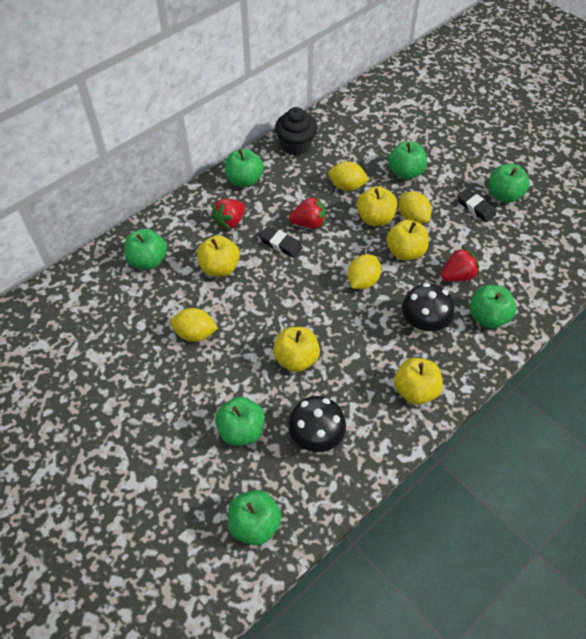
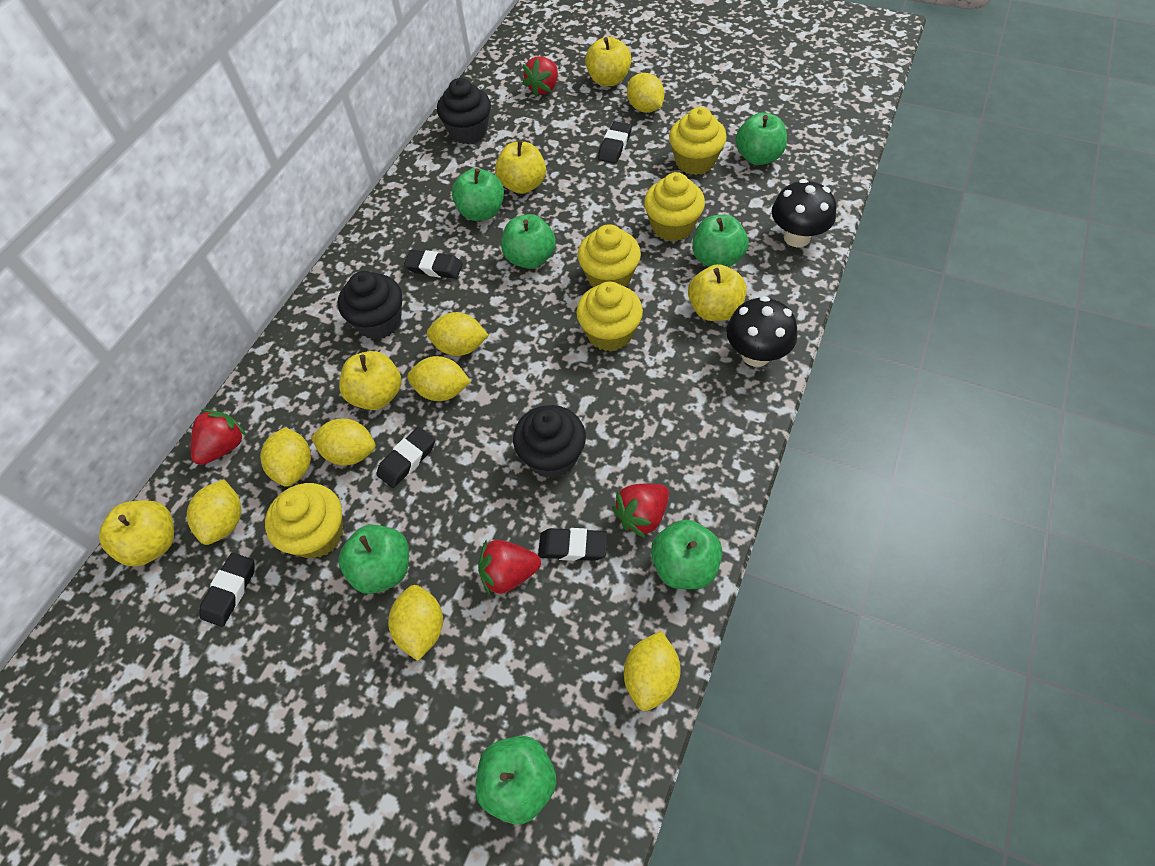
black cupcake: 1 -> 3
black eraser: 2 -> 5
red strawberry: 3 -> 4
yellow cupcake: 0 -> 5
yellow lemon: 4 -> 8

